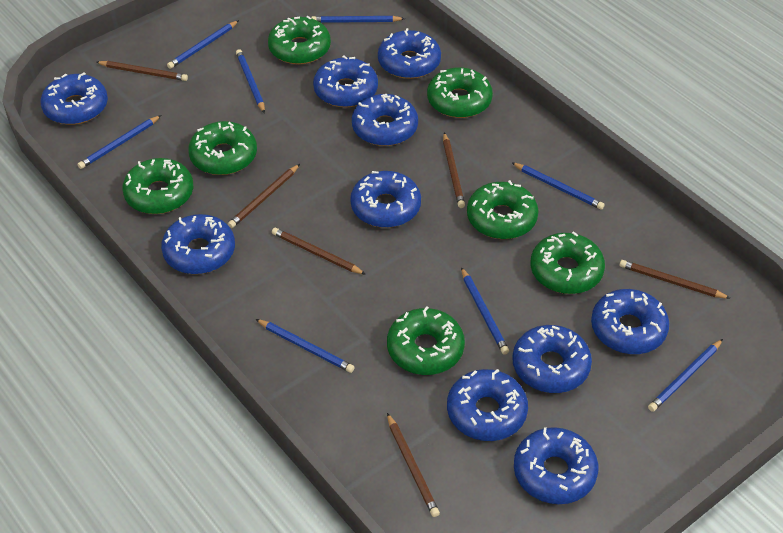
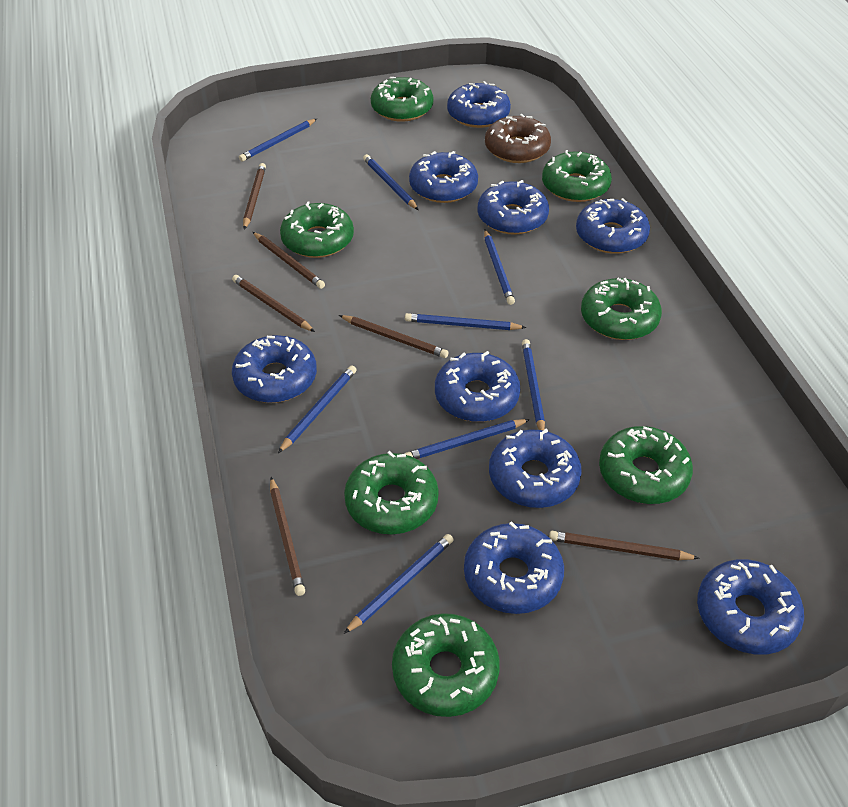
blue donut: 10 -> 9
brown donut: 0 -> 1

